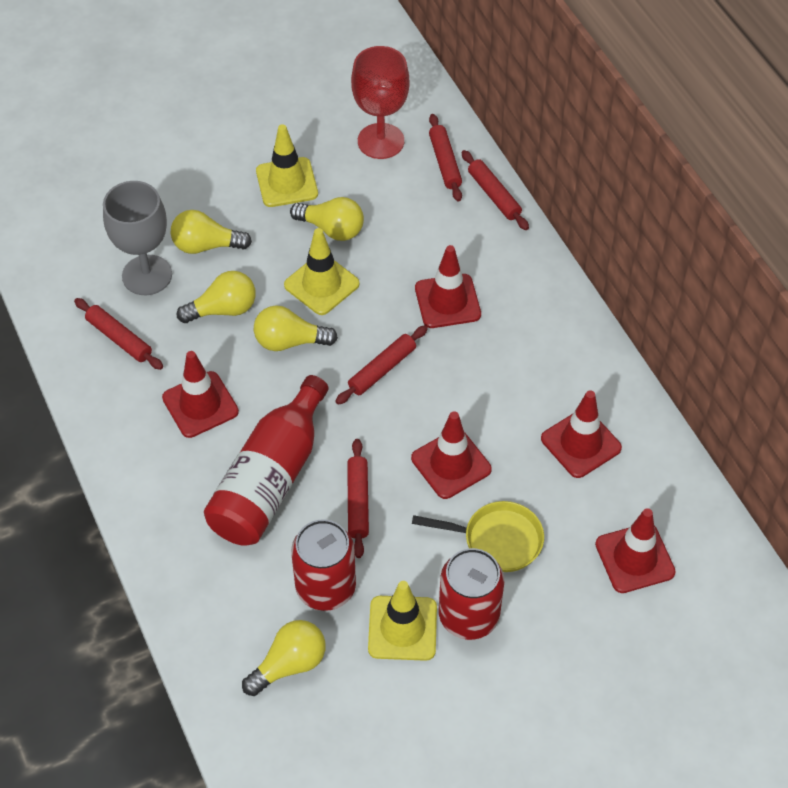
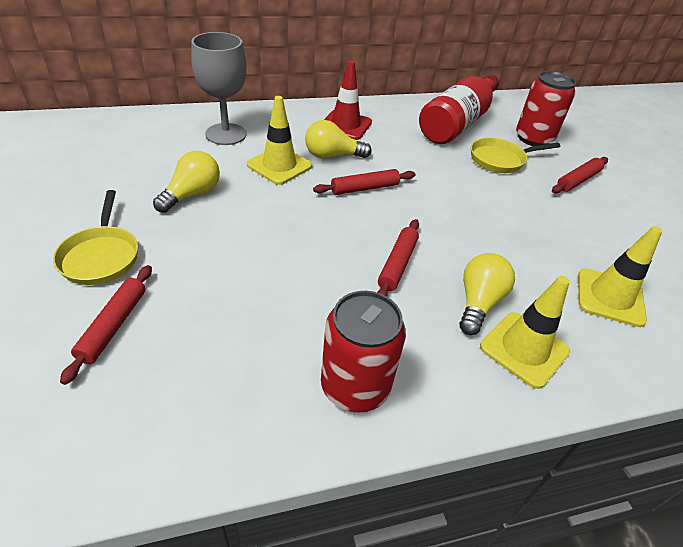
red goblet: 1 -> 0
red rolling pin: 5 -> 4
red traffic cone: 5 -> 1
yellow light bulb: 5 -> 3
yellow pan: 1 -> 2

